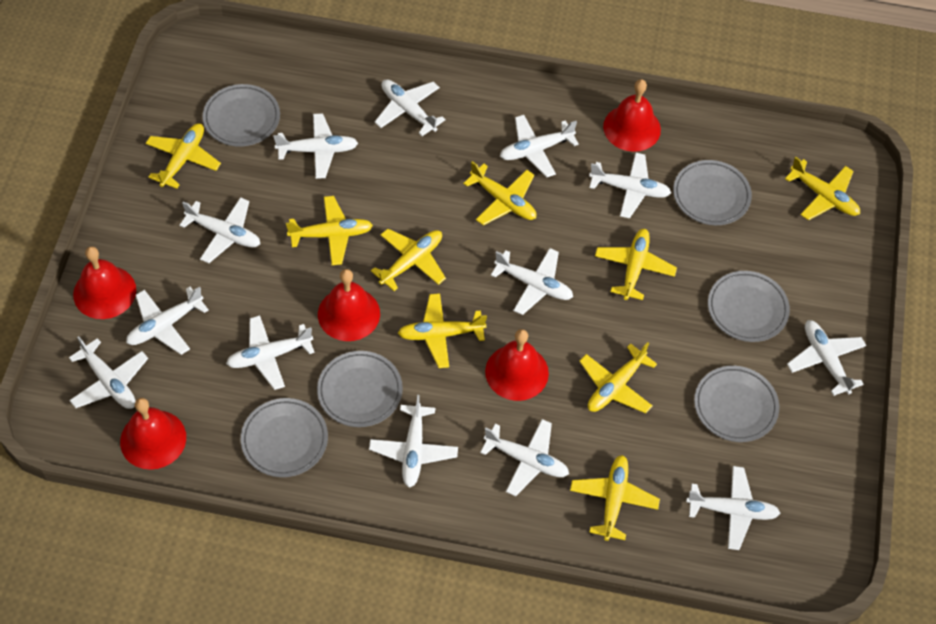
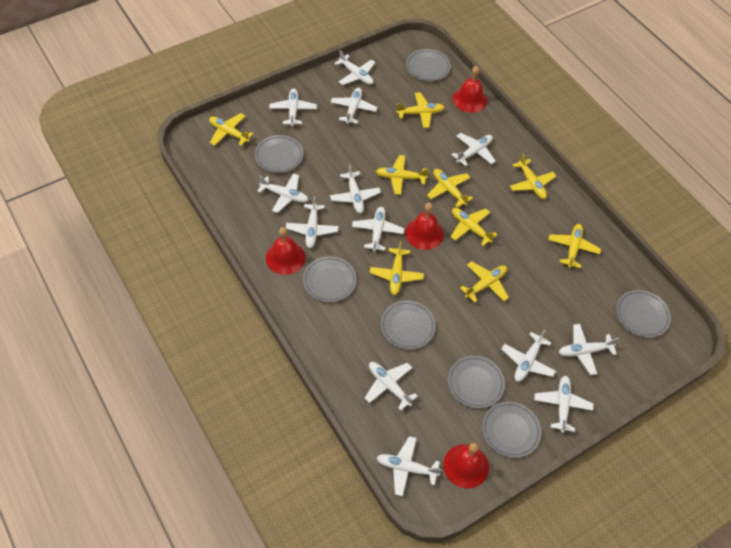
grey plate: 6 -> 7
red bell: 5 -> 4

